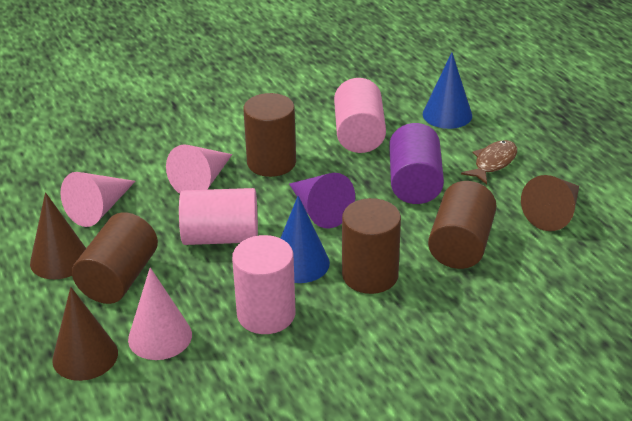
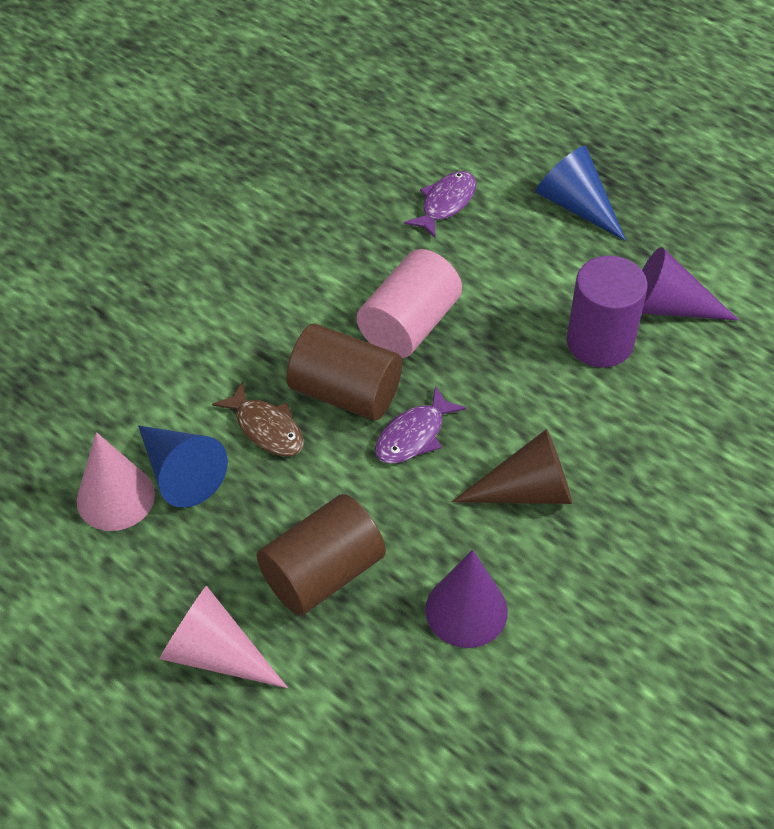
brown cone: 3 -> 1
brown cylinder: 4 -> 2
pink cone: 3 -> 2
pink cylinder: 3 -> 1
purple cone: 1 -> 2
purple fish: 0 -> 2

